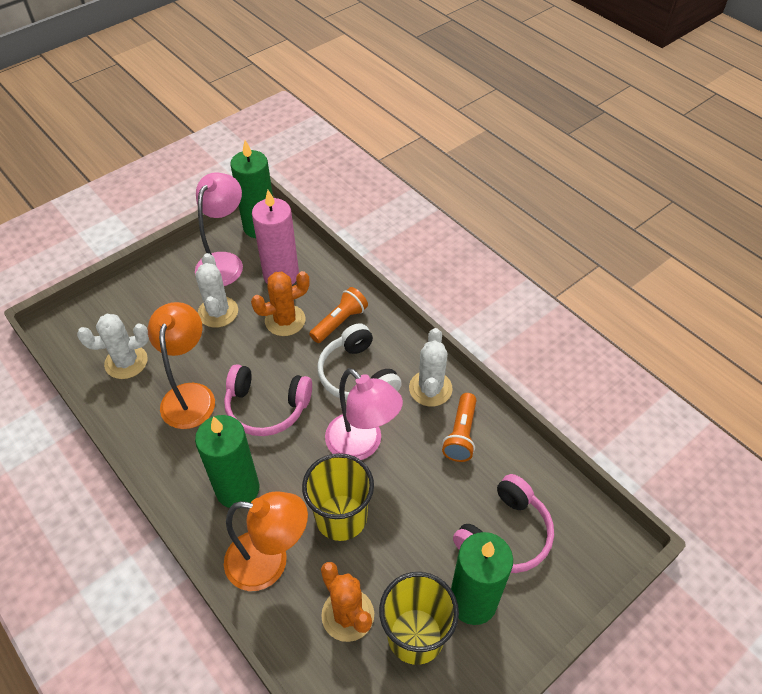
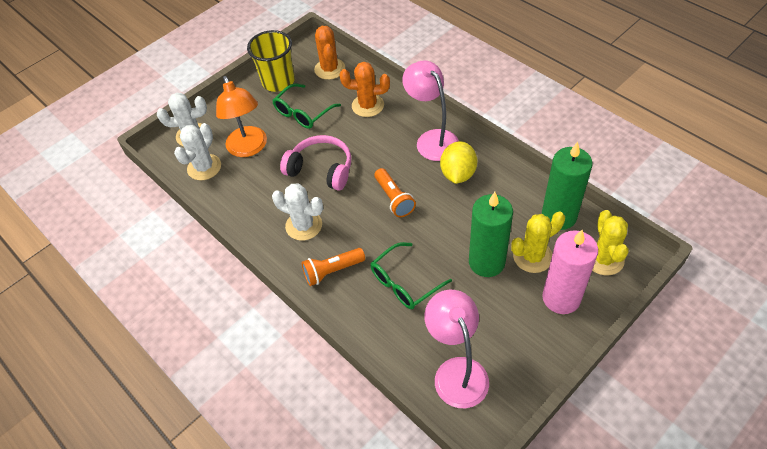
green candle: 3 -> 2
green glasses: 0 -> 2
orange lamp: 2 -> 1
pink headphones: 2 -> 1
white headphones: 1 -> 0
yellow cactus: 0 -> 2
yellow cup: 2 -> 1
yellow lemon: 0 -> 1

